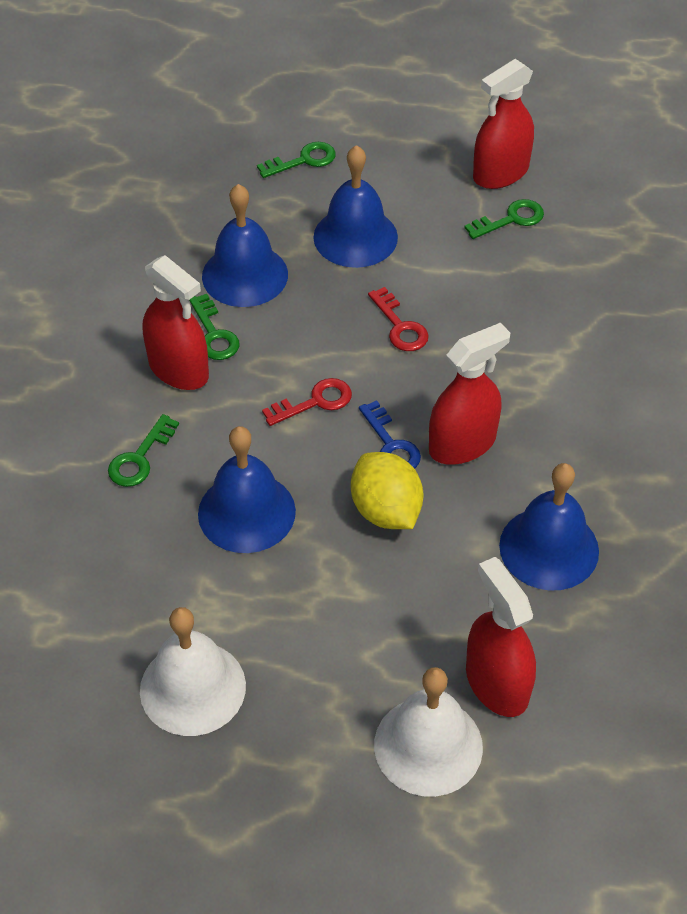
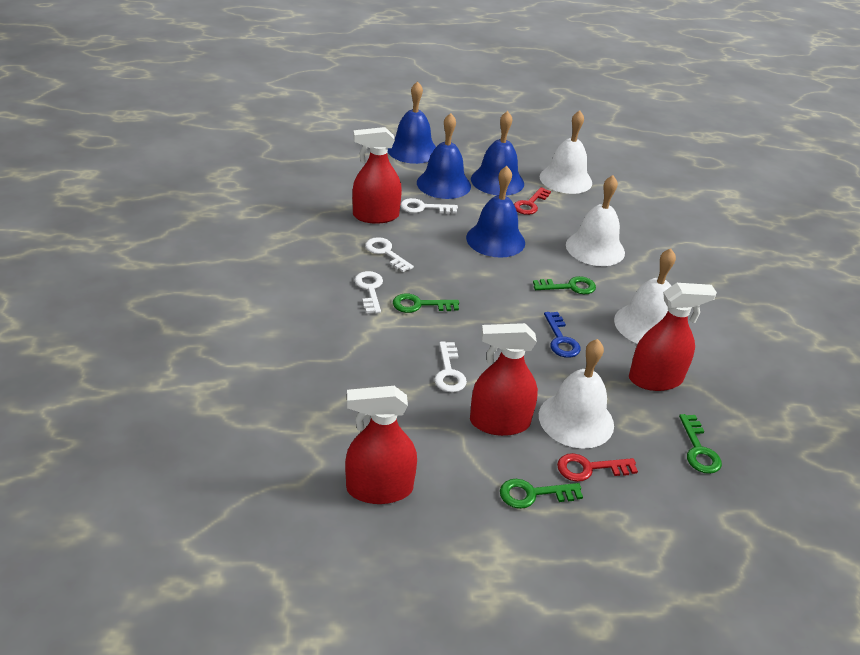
white bell: 2 -> 4
white key: 0 -> 4
yellow lemon: 1 -> 0

